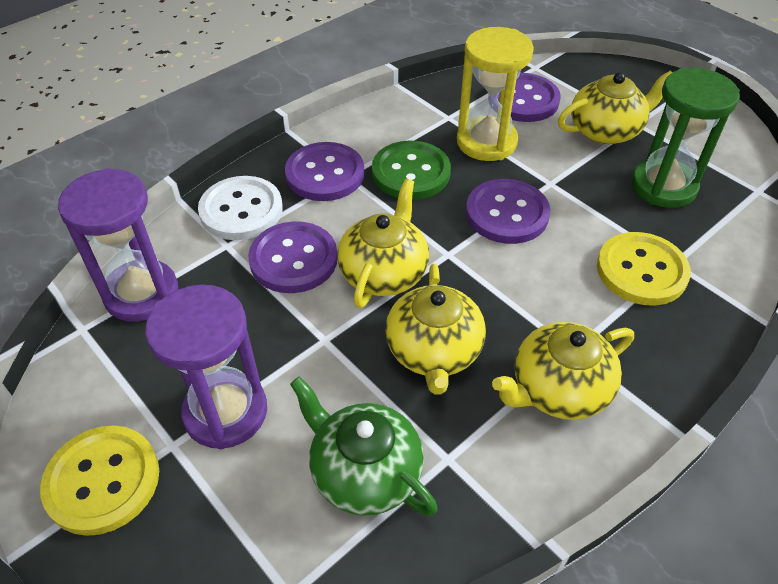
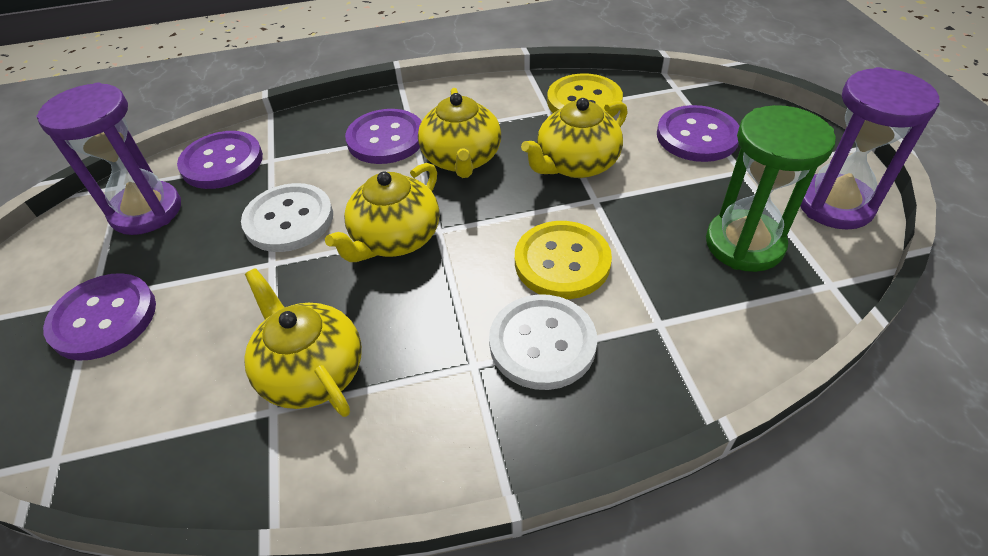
green button: 1 -> 0
green teapot: 1 -> 0
white button: 1 -> 2
yellow hourglass: 1 -> 0

